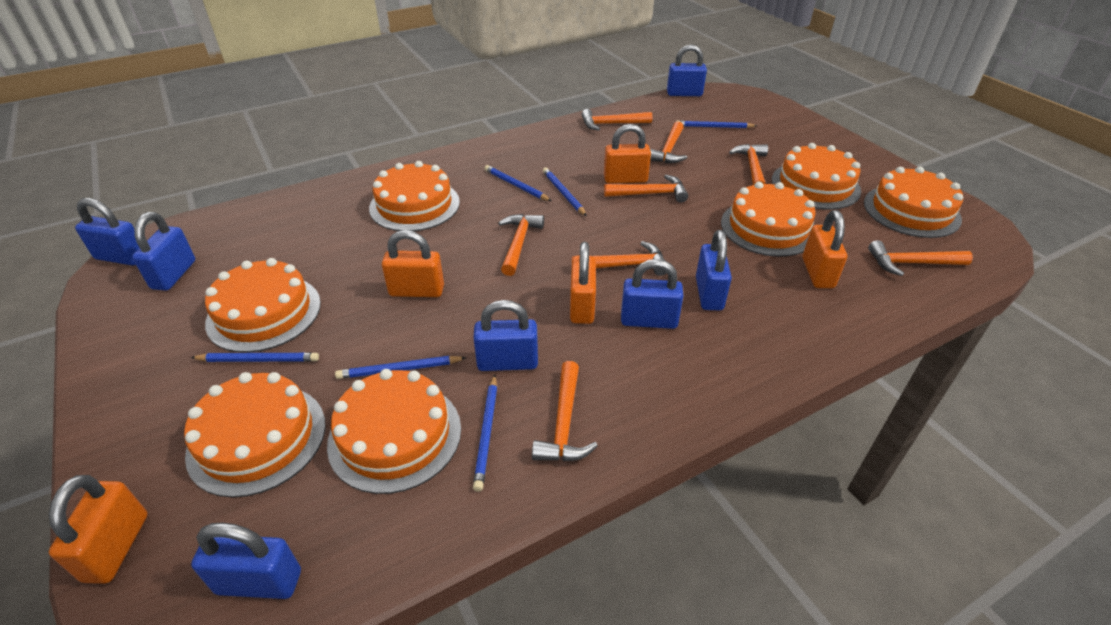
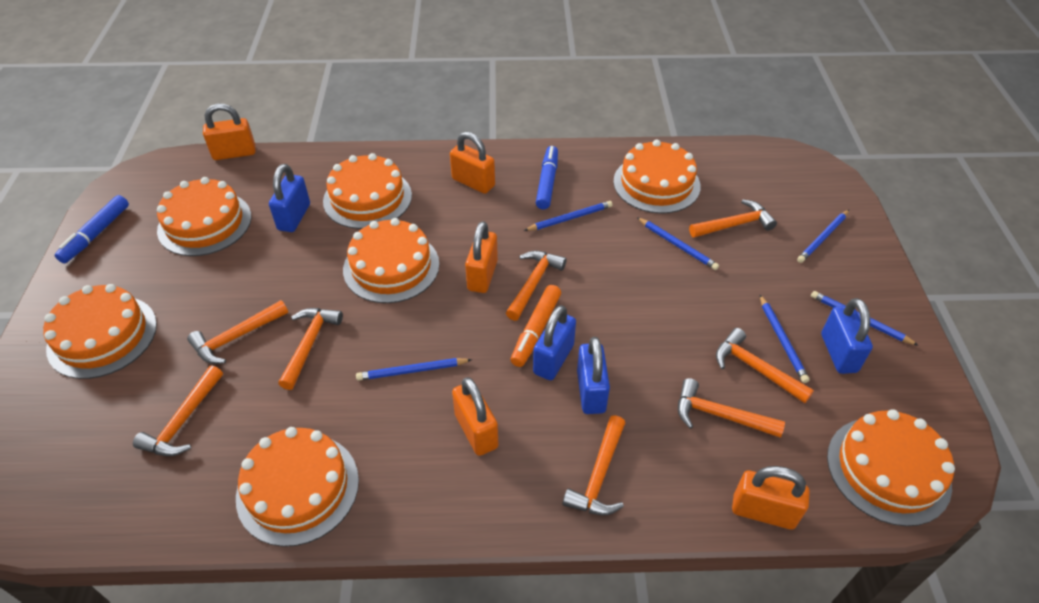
blue marker: 0 -> 2
blue padlock: 7 -> 4
orange marker: 0 -> 1

